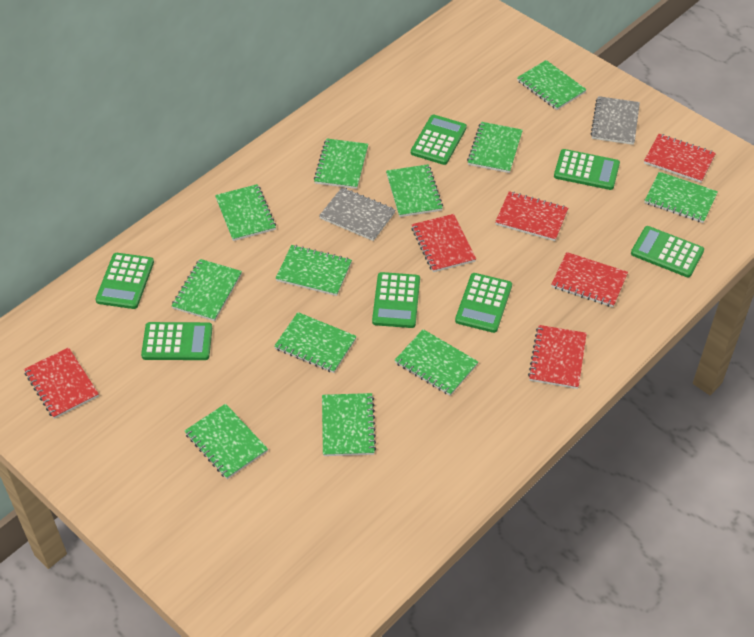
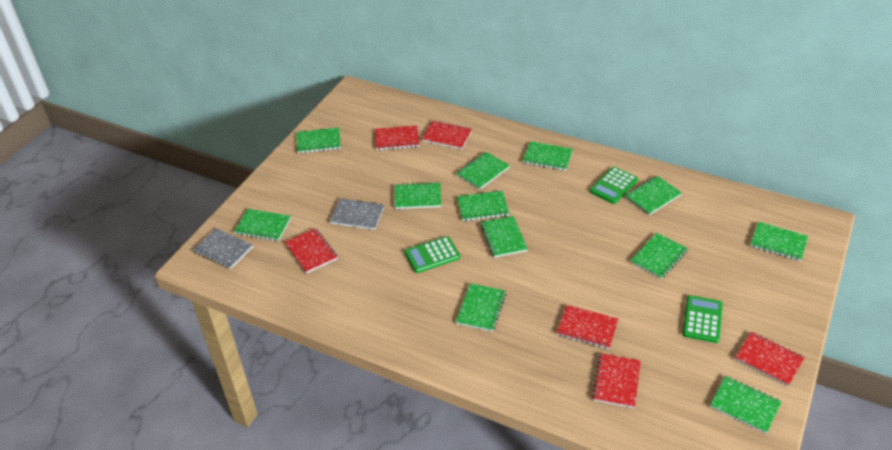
green calculator: 7 -> 3

